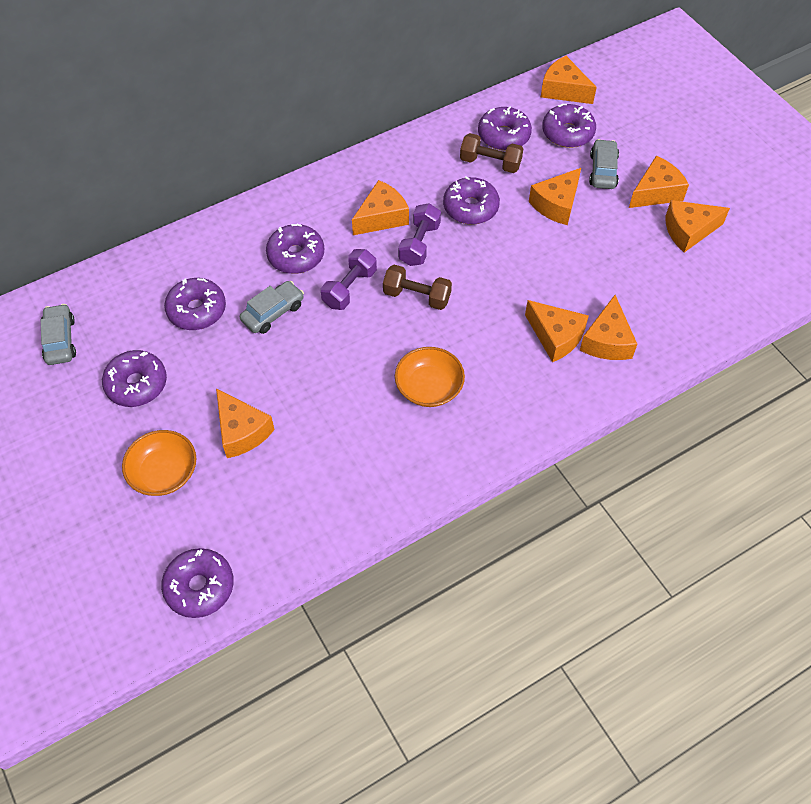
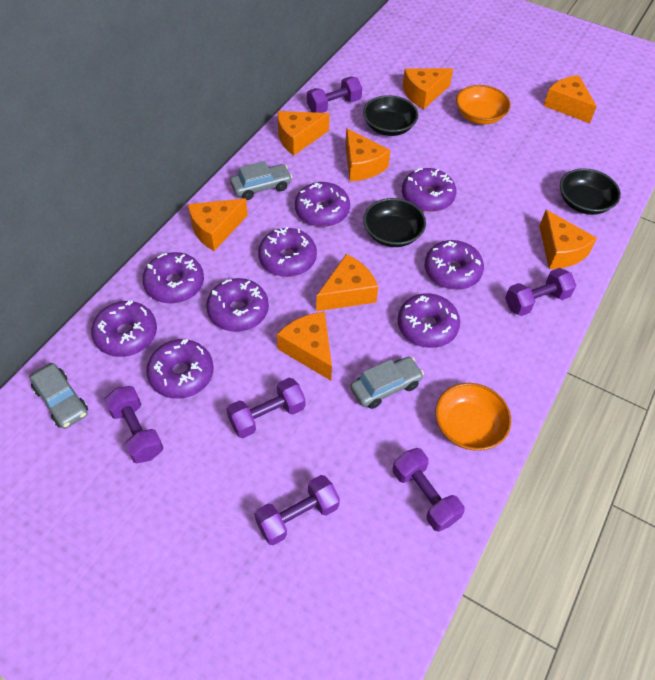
black bowl: 0 -> 3
brown dumbbell: 2 -> 0
purple donut: 7 -> 9
purple dumbbell: 2 -> 6

